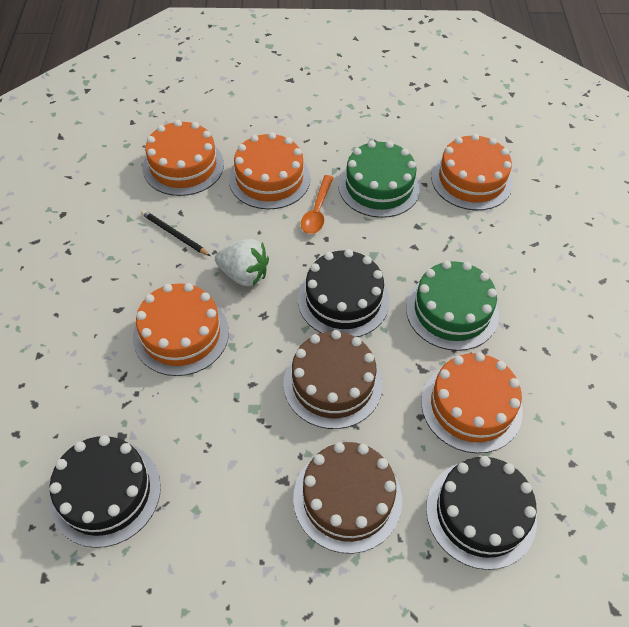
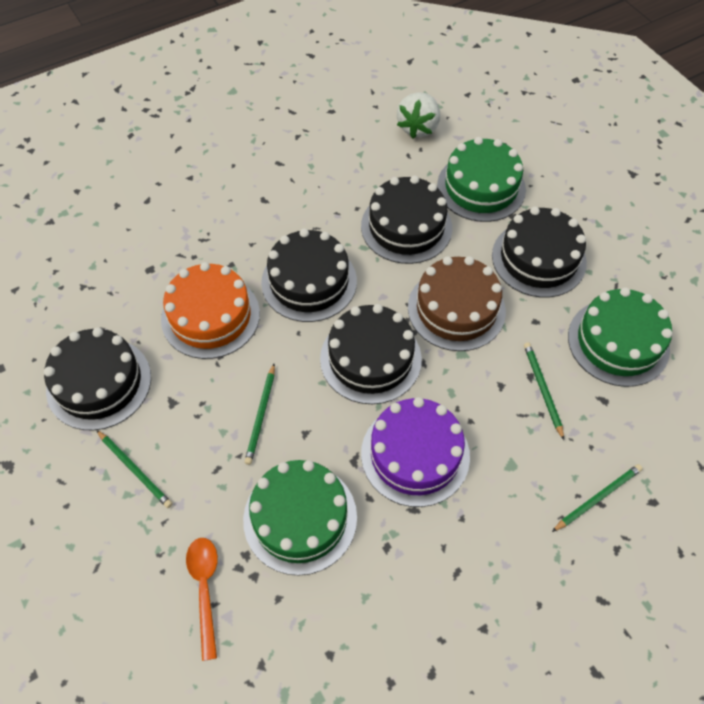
black cake: 3 -> 5
black pencil: 1 -> 0
brown cake: 2 -> 1
green cake: 2 -> 3
green pencil: 0 -> 4
orange cake: 5 -> 1
purple cake: 0 -> 1

